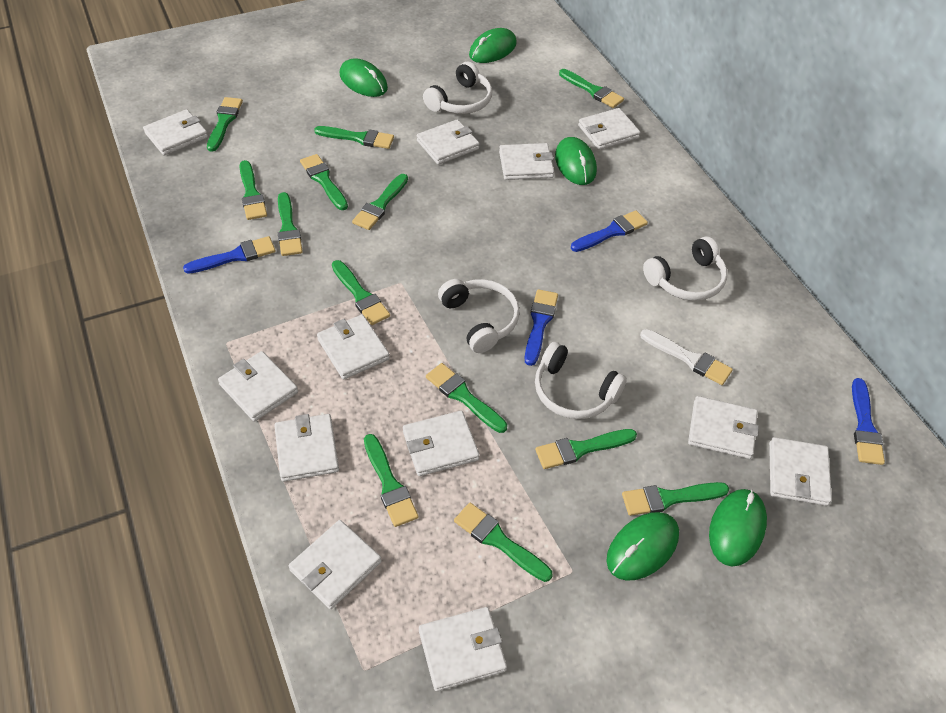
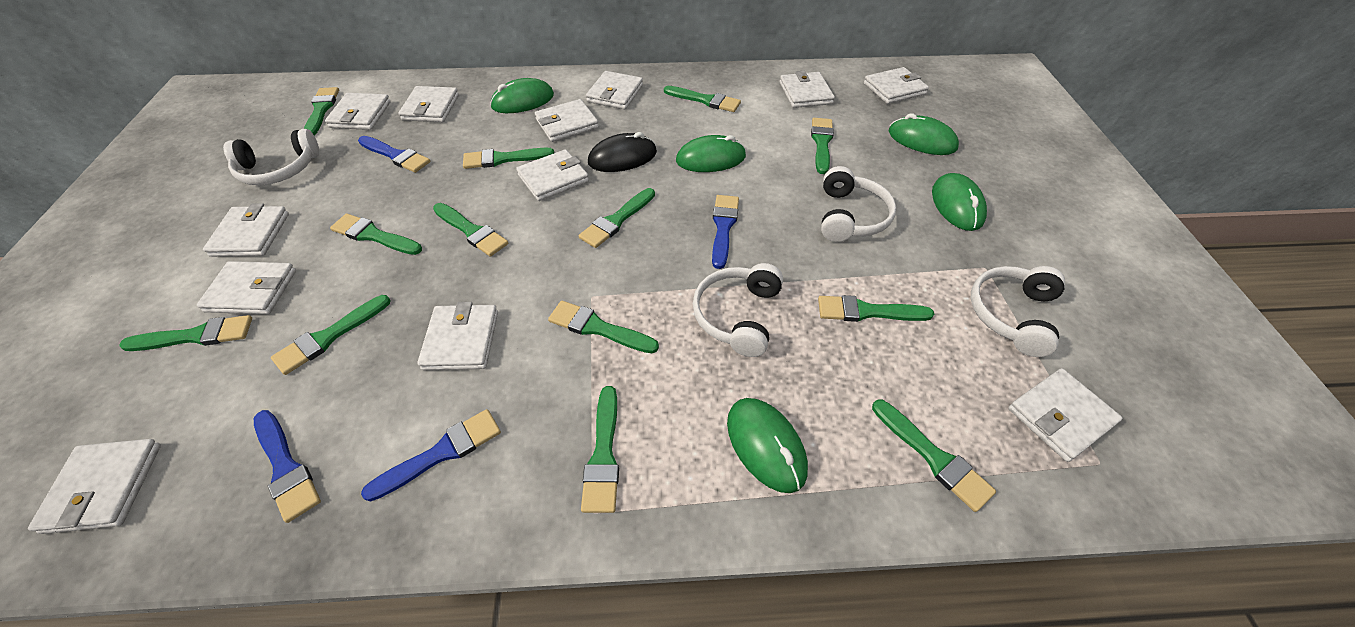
black mouse: 0 -> 1
white brush: 1 -> 0

